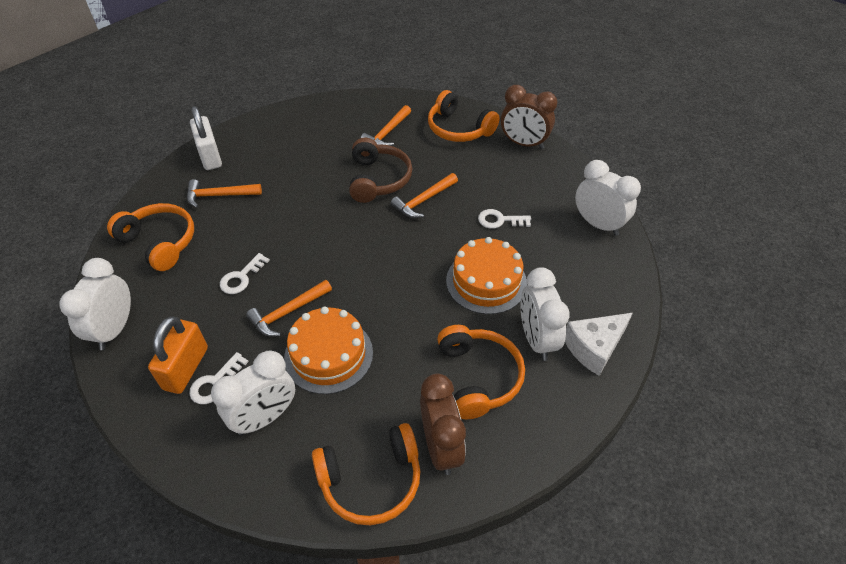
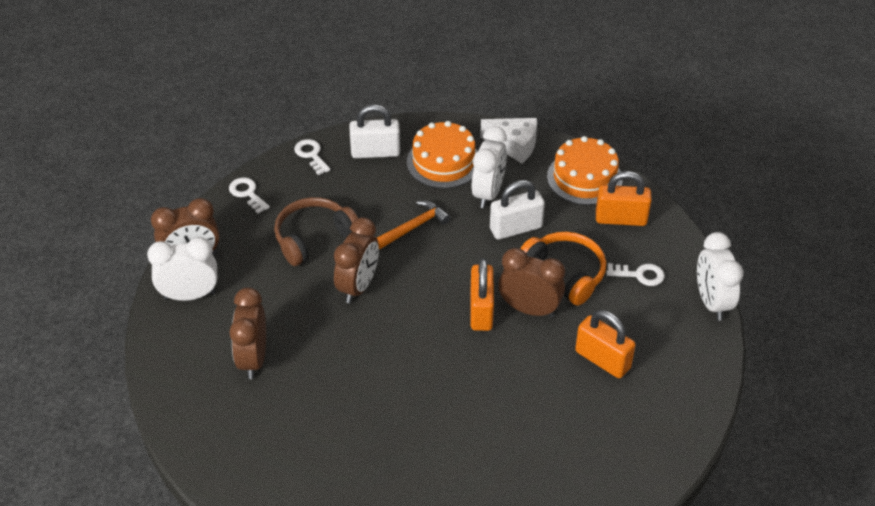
brown clock: 2 -> 4
orange hammer: 4 -> 1
orange headphones: 4 -> 1
orange padlock: 1 -> 3
white clock: 4 -> 3
white padlock: 1 -> 2

